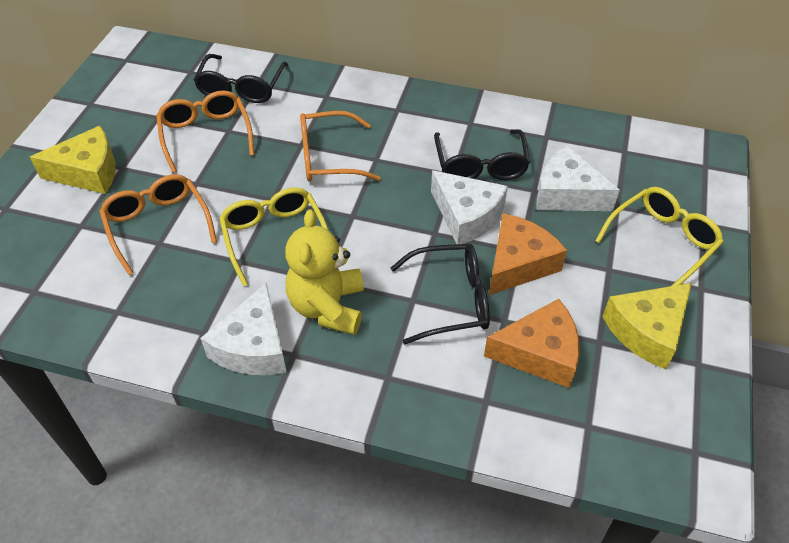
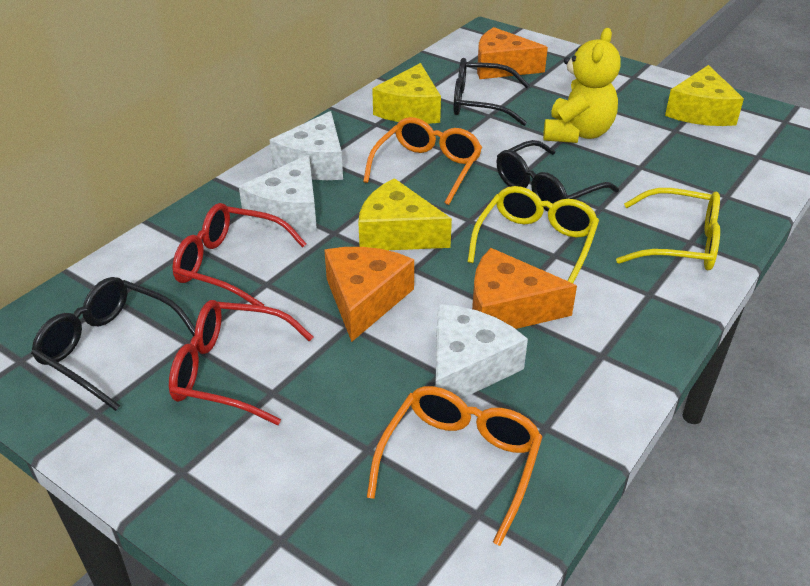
orange cheese: 2 -> 3
orange glasses: 3 -> 2
red glasses: 0 -> 2
yellow cheese: 2 -> 3

